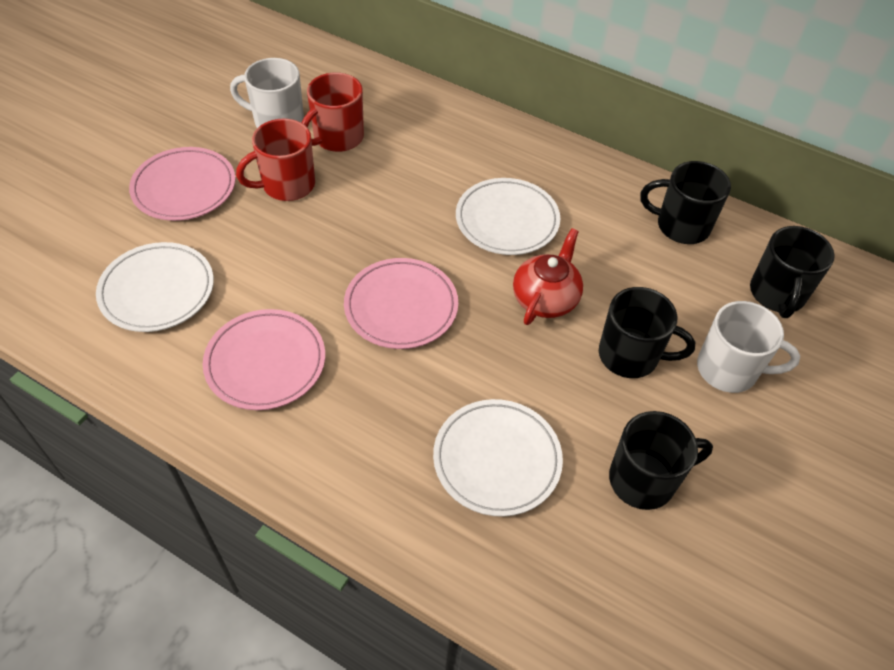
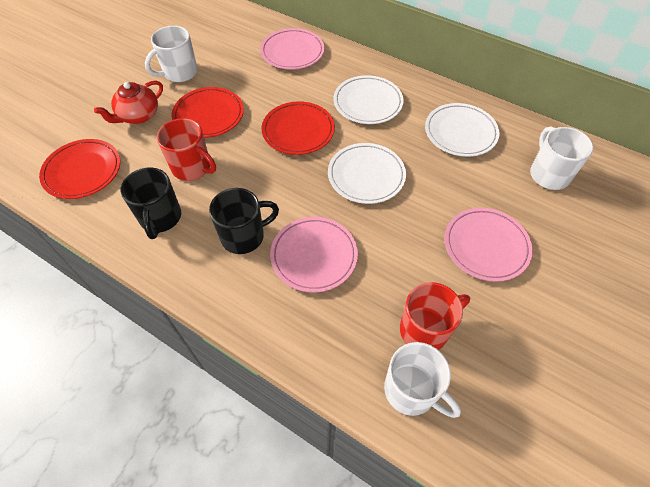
black mug: 4 -> 2
red plate: 0 -> 3
white mug: 2 -> 3

